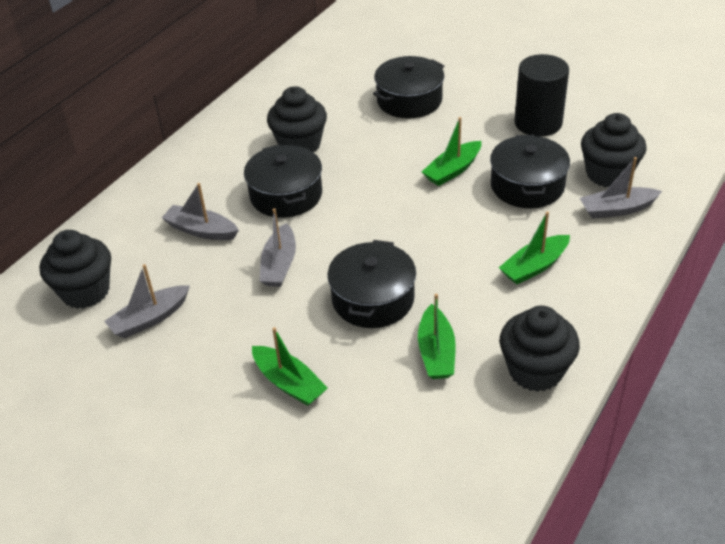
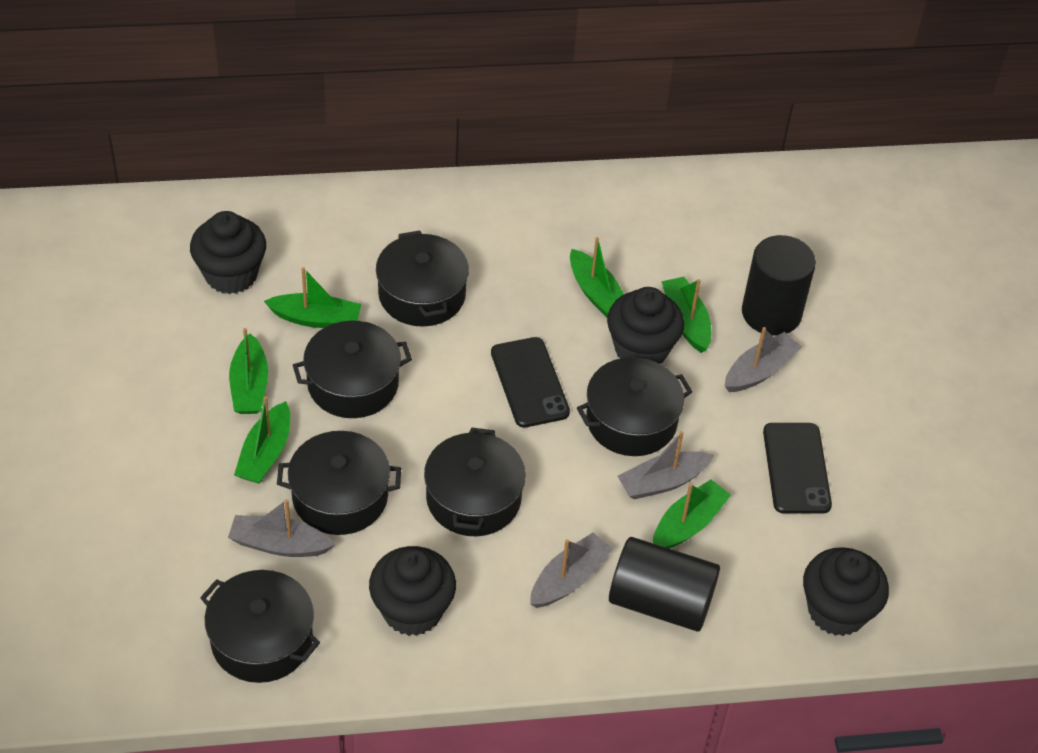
black cylinder: 1 -> 2
black phone: 0 -> 2
black pot: 4 -> 6
green boat: 4 -> 6

